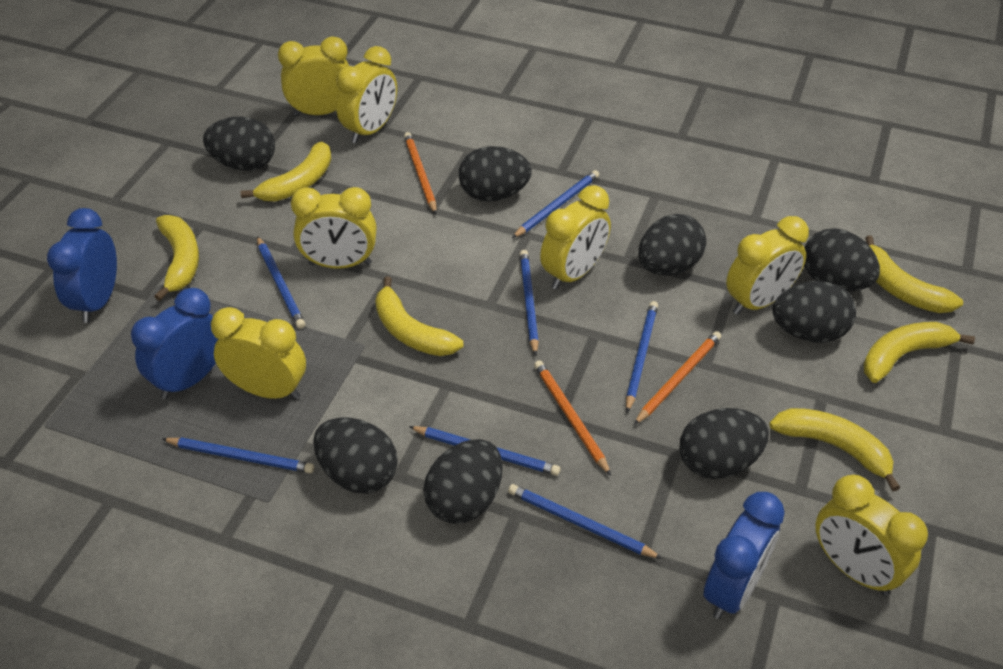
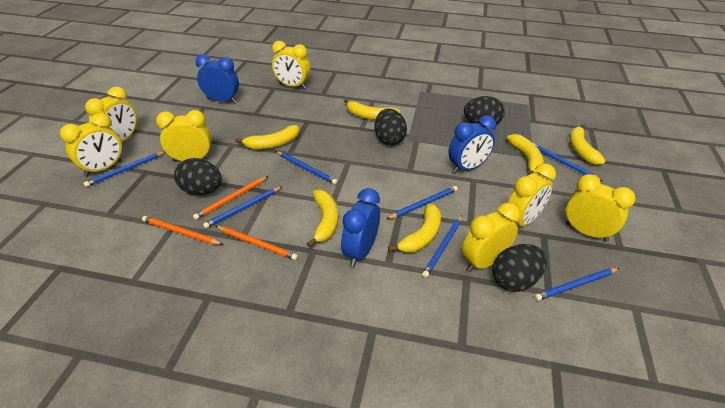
black egg: 8 -> 4

